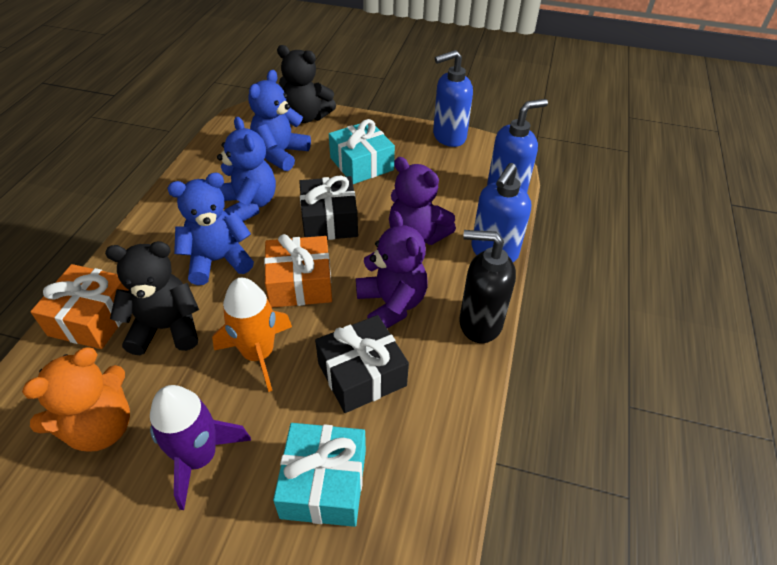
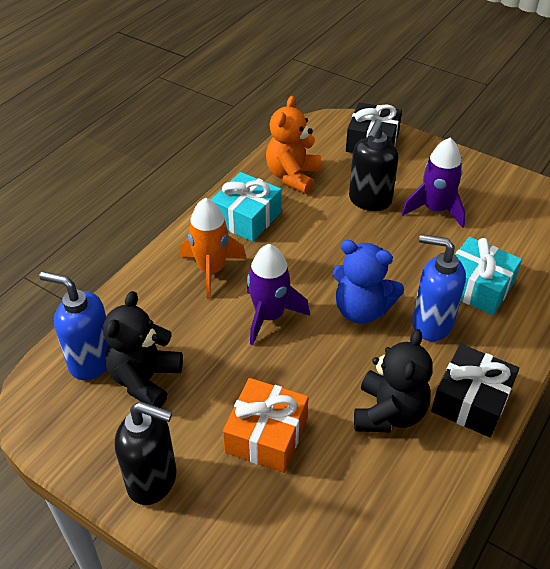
black soap dispenser: 1 -> 2
blue soap dispenser: 3 -> 2
blue teddy bear: 3 -> 1
orange gift: 2 -> 1
purple rocket: 1 -> 2
purple teddy bear: 2 -> 0

